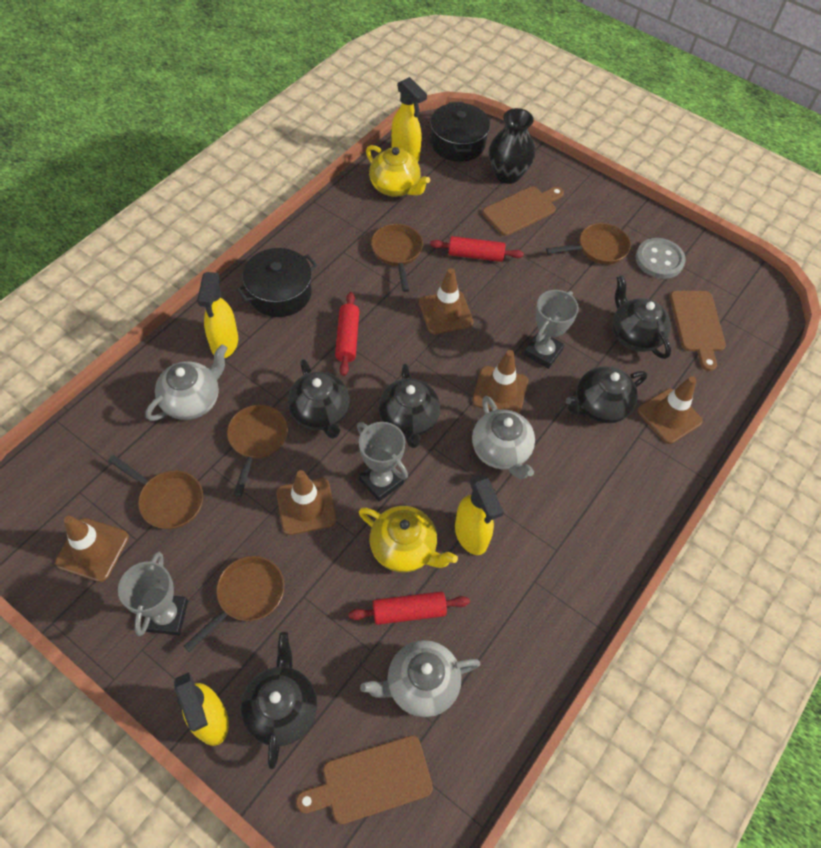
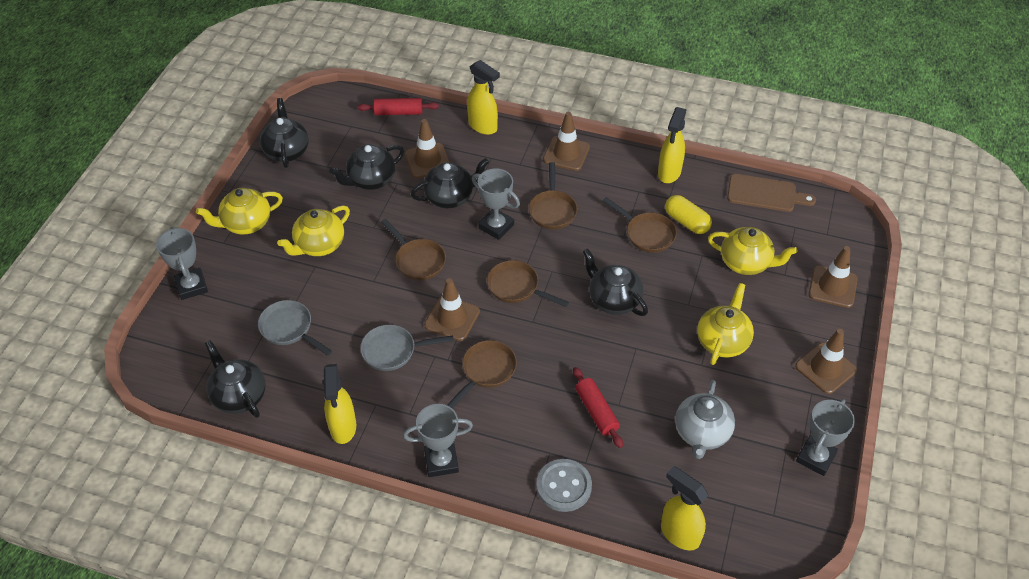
black pot: 2 -> 0
black vase: 1 -> 0
brown cutting board: 3 -> 1
grey pan: 0 -> 2
grey teapot: 3 -> 1
grey trophy: 3 -> 4
red rolling pin: 3 -> 2
yellow capsule: 0 -> 1
yellow teapot: 2 -> 4

